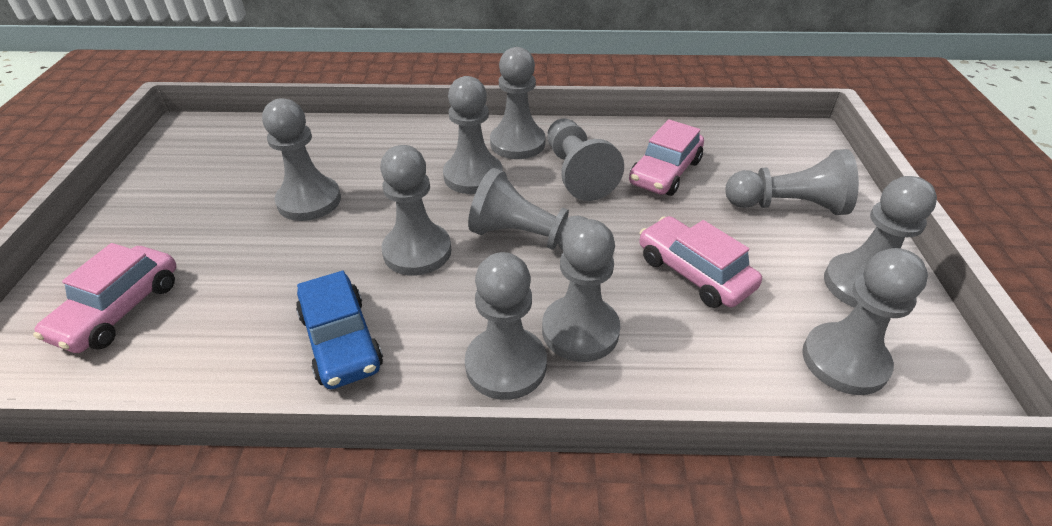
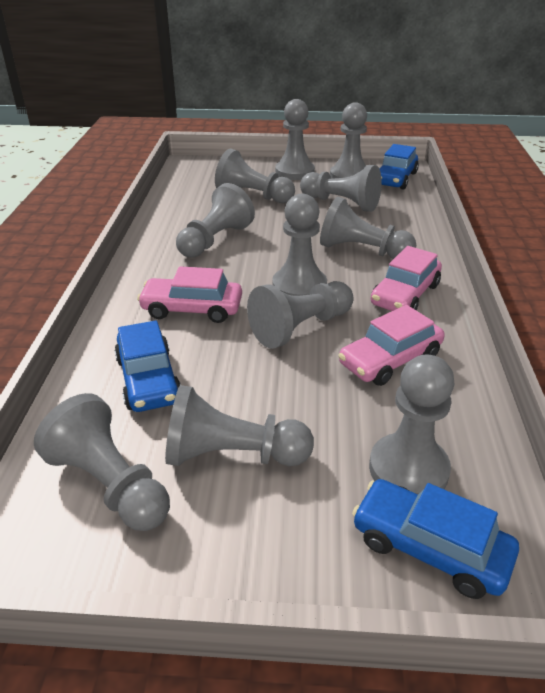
blue car: 1 -> 3

